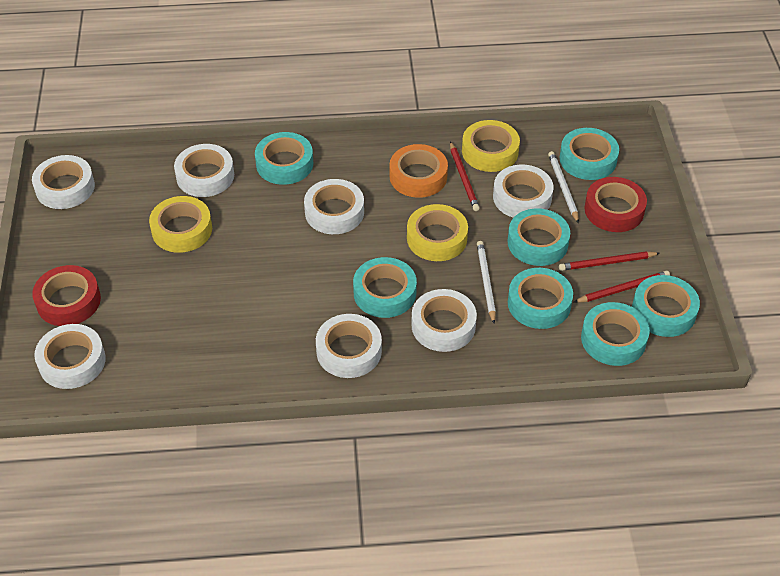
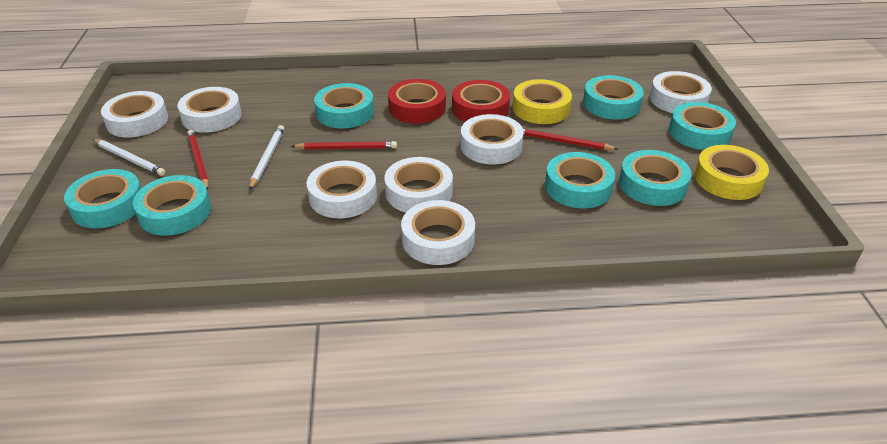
orange tape: 1 -> 0
yellow tape: 3 -> 2

